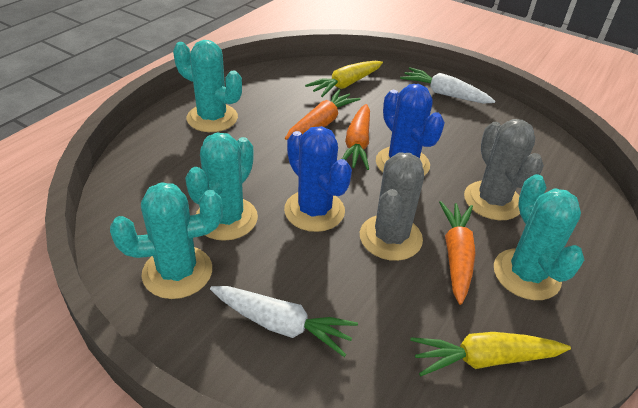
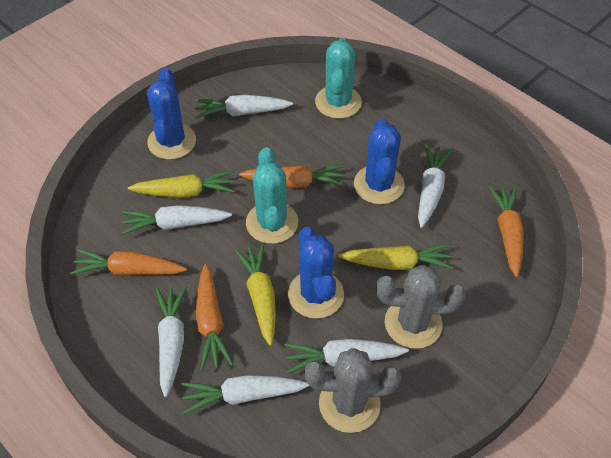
blue cactus: 2 -> 3
orange carrot: 3 -> 4
turquoise cactus: 4 -> 2
white carrot: 2 -> 6
yellow carrot: 2 -> 3

